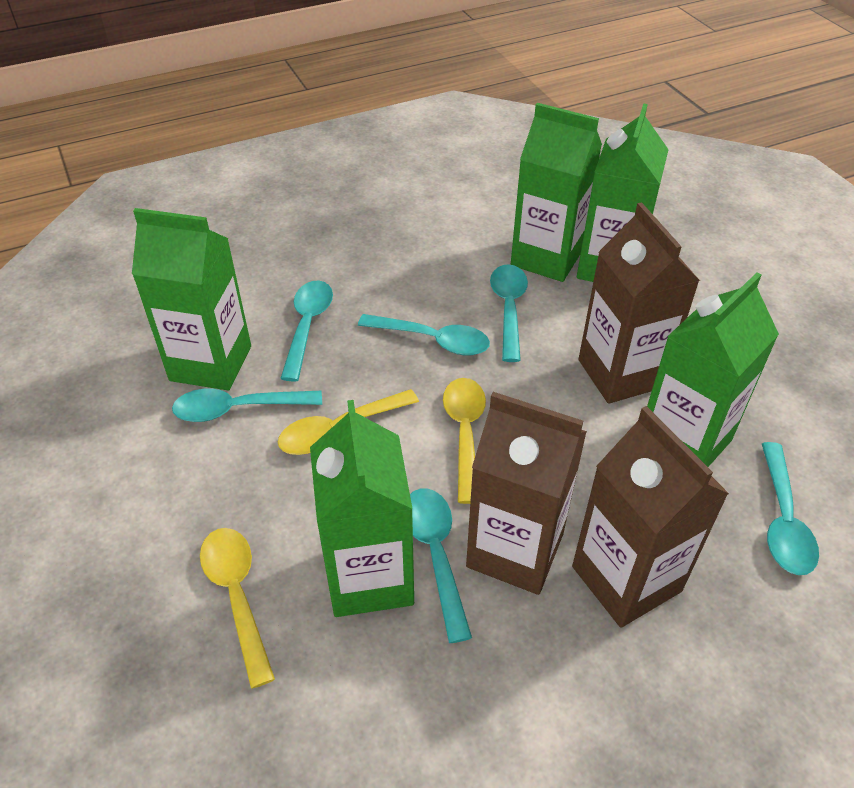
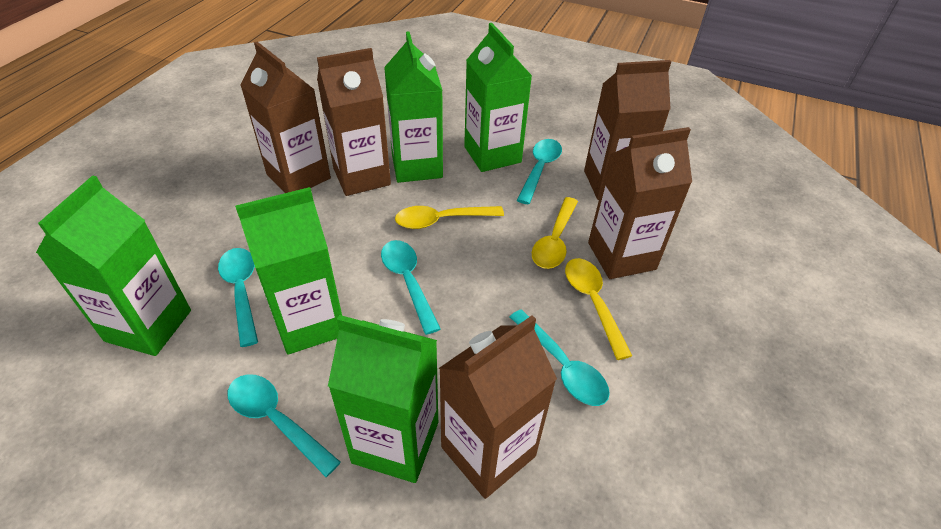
brown carton: 3 -> 5
turquoise spoon: 6 -> 5

